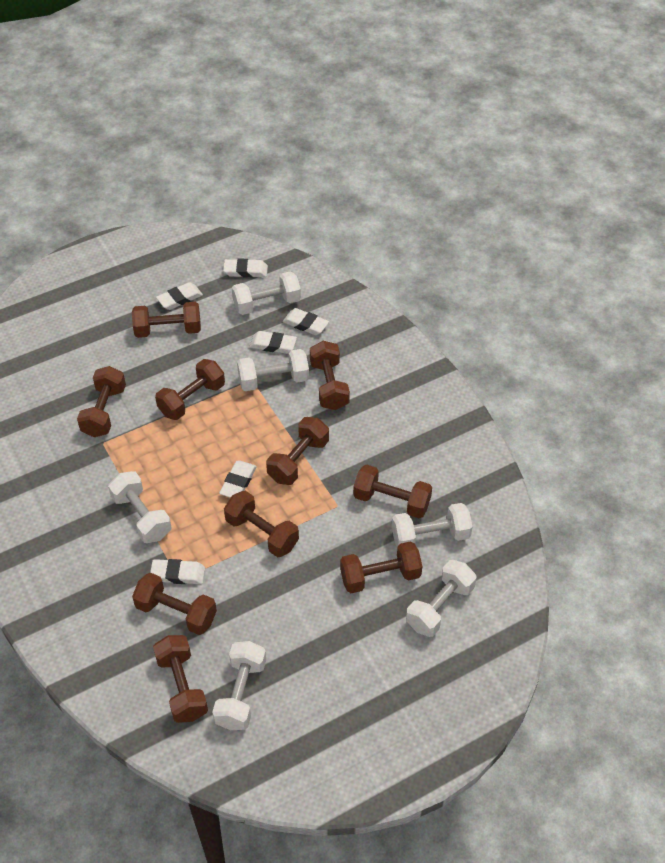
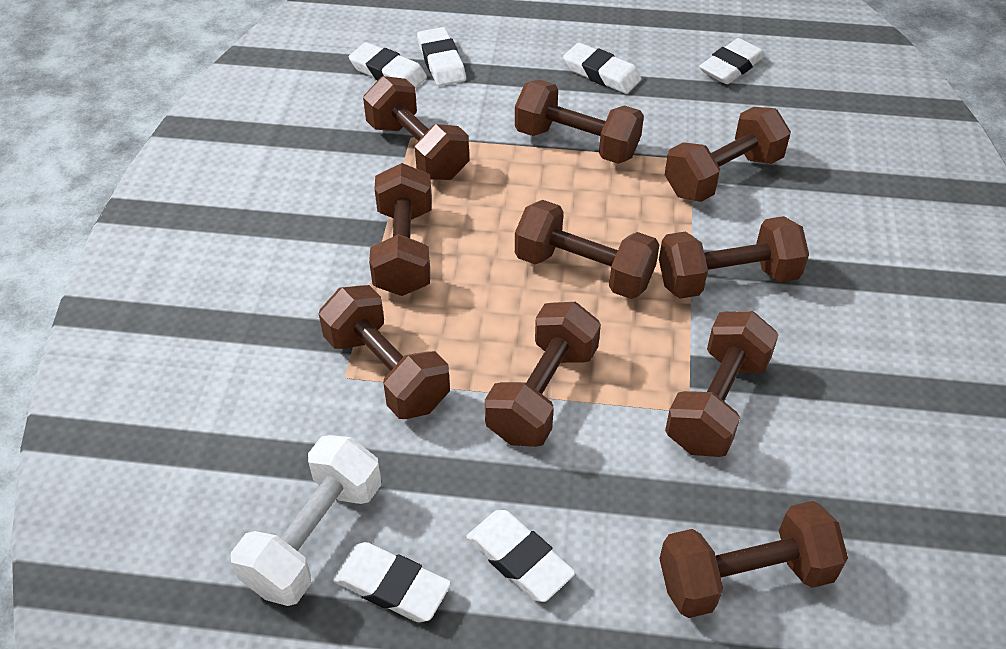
white dumbbell: 6 -> 1

